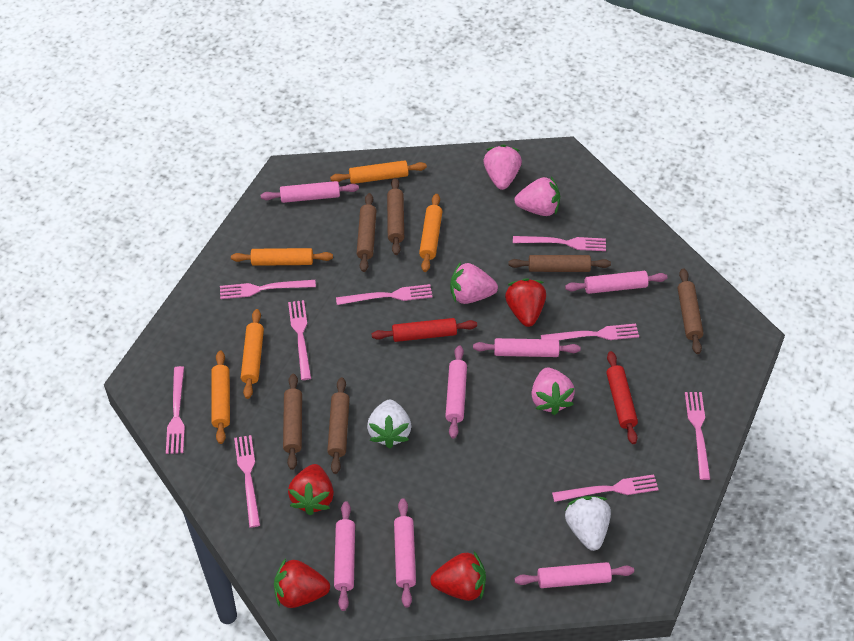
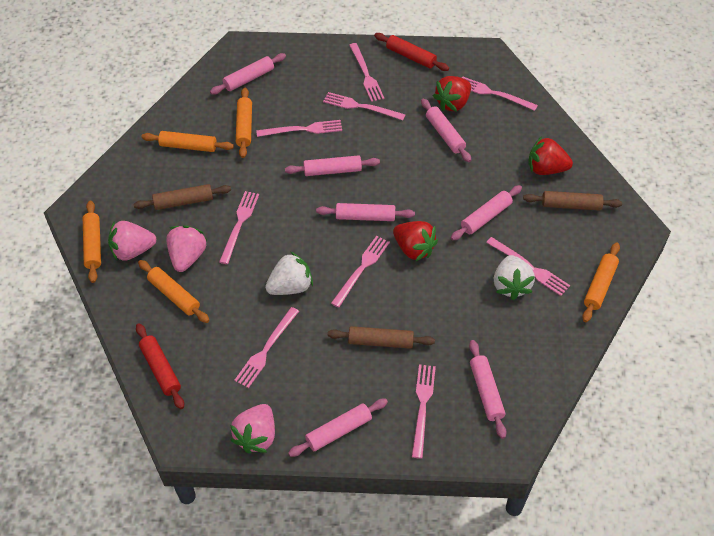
brown rolling pin: 6 -> 3
pink strawberry: 4 -> 3
red strawberry: 4 -> 3

